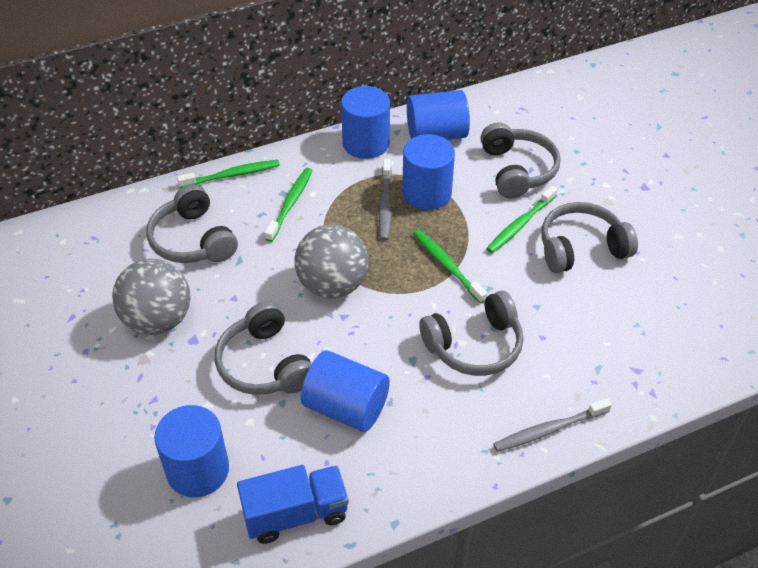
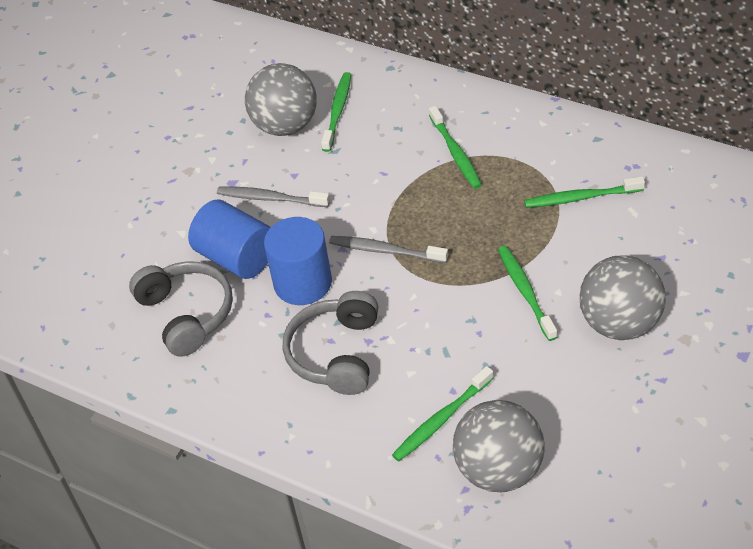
blue cylinder: 5 -> 2
blue truck: 1 -> 0
green toothbrush: 4 -> 5
grey ball: 2 -> 3
grey headphones: 5 -> 2

